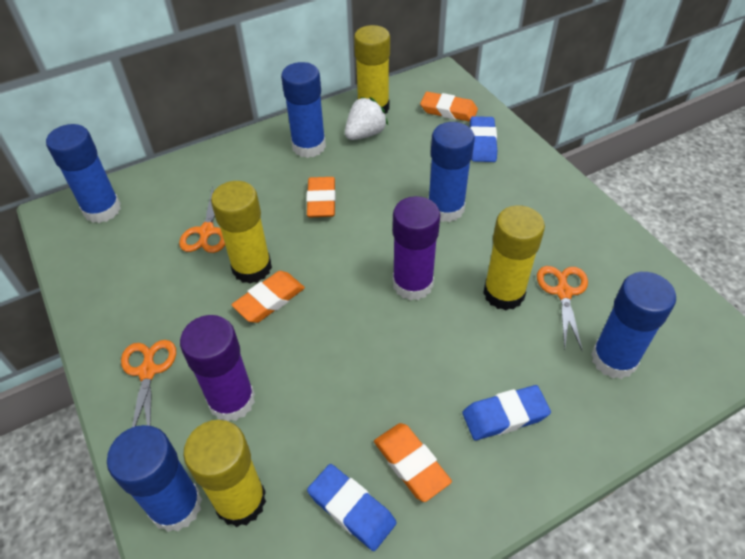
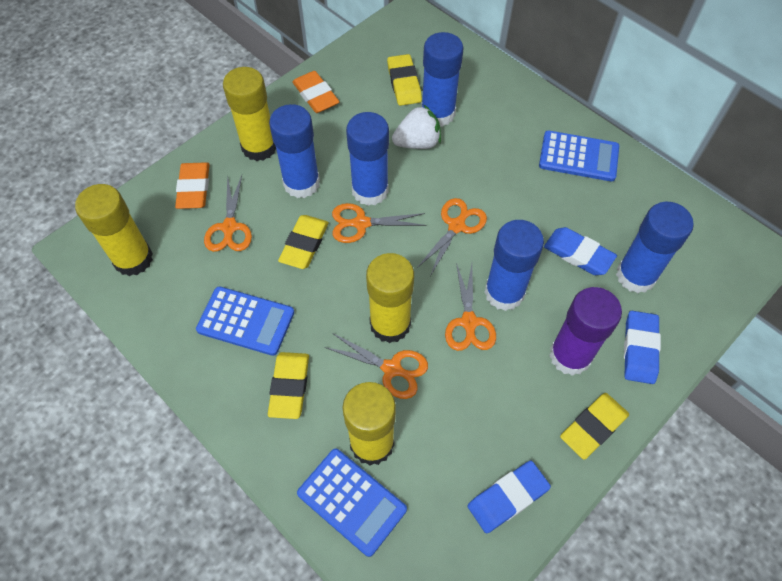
blue calculator: 0 -> 3
orange eraser: 4 -> 2
orange scissors: 3 -> 5
purple glue stick: 2 -> 1
yellow eraser: 0 -> 4

